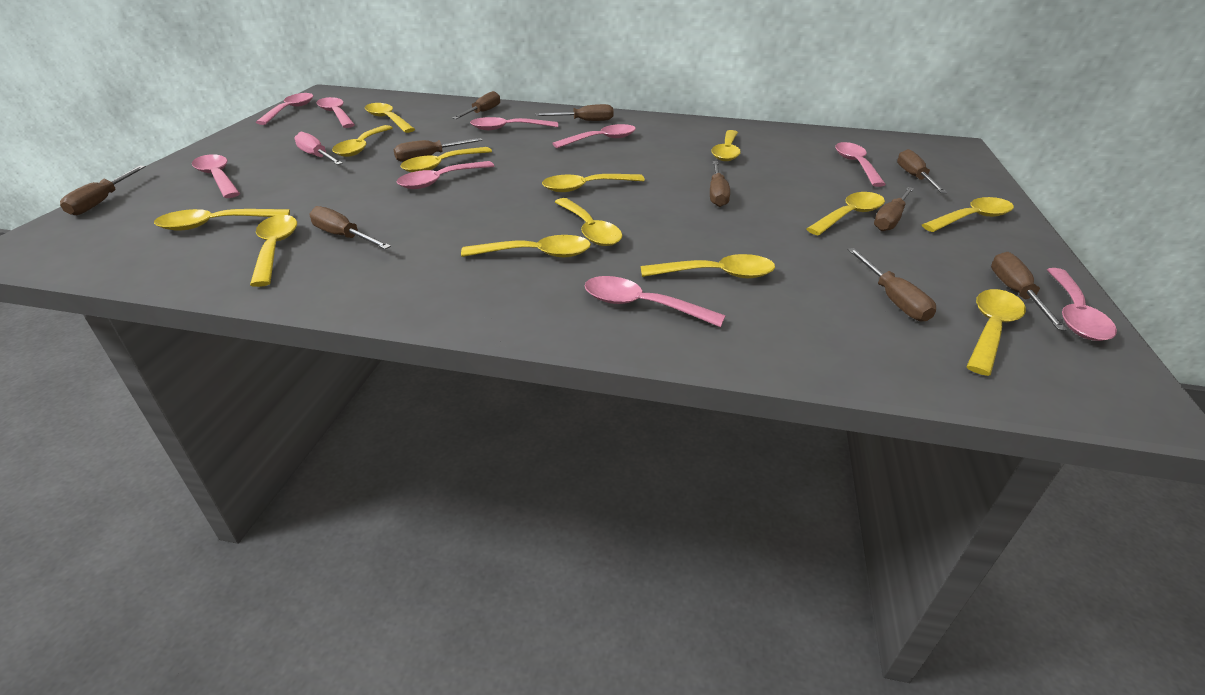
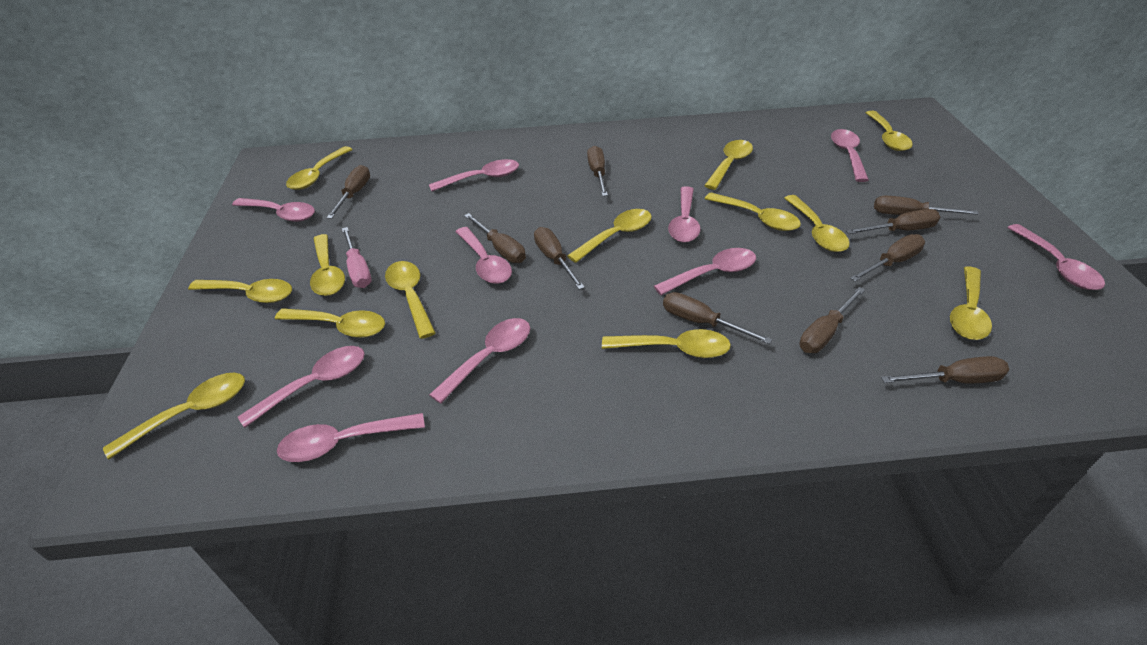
pink spoon: 9 -> 10

